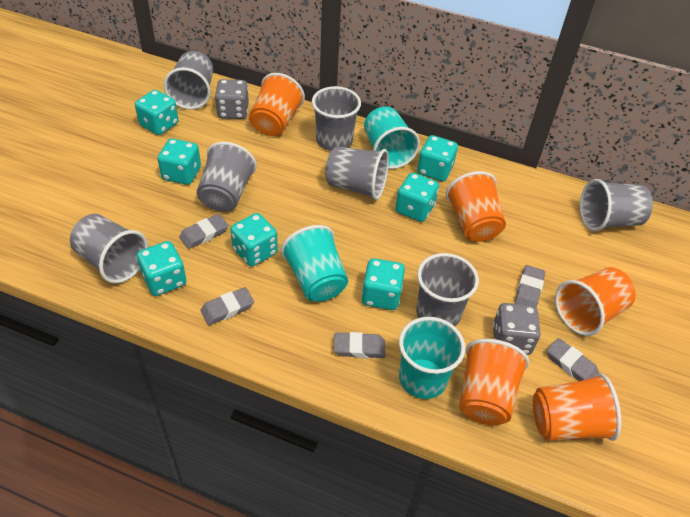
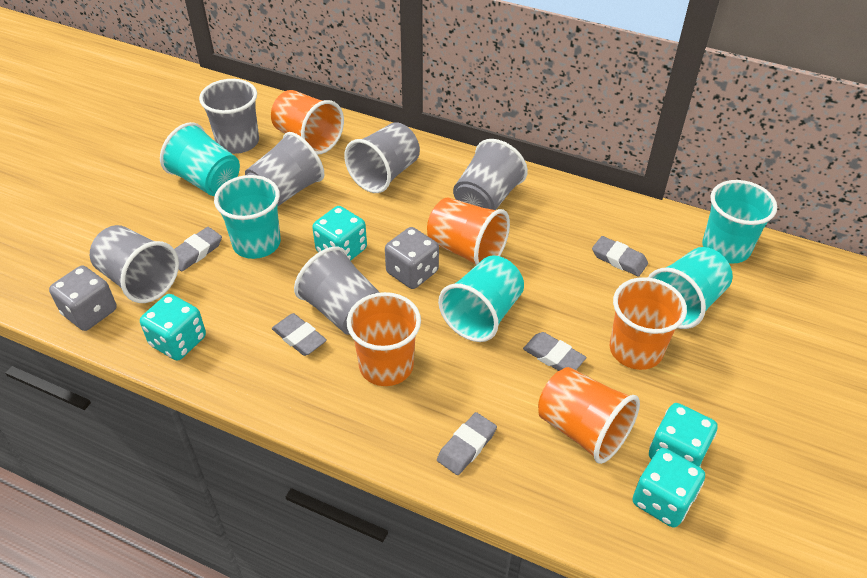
grey cup: 7 -> 6
turquoise cup: 3 -> 5
turquoise dice: 7 -> 4

